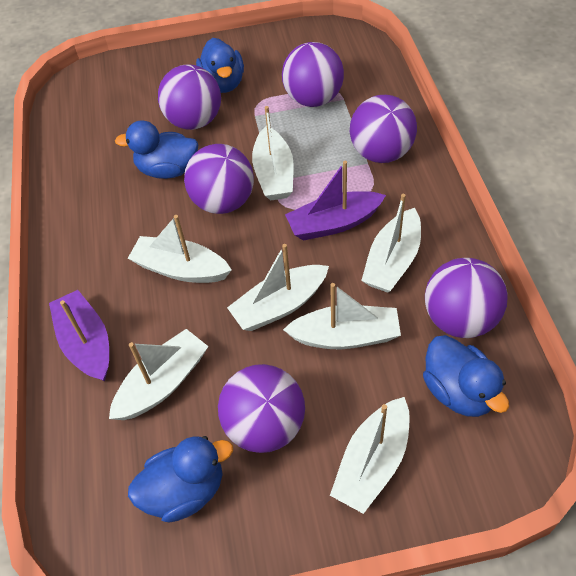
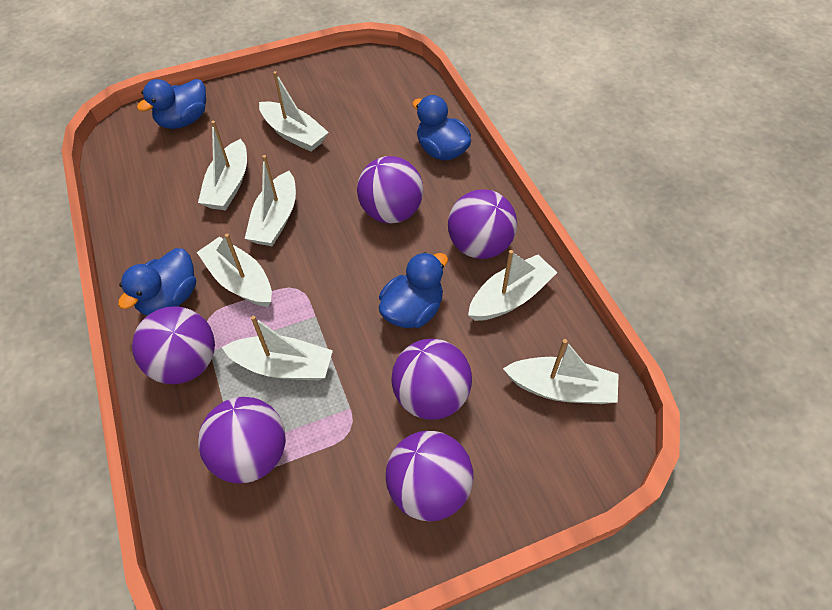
purple boat: 2 -> 0

